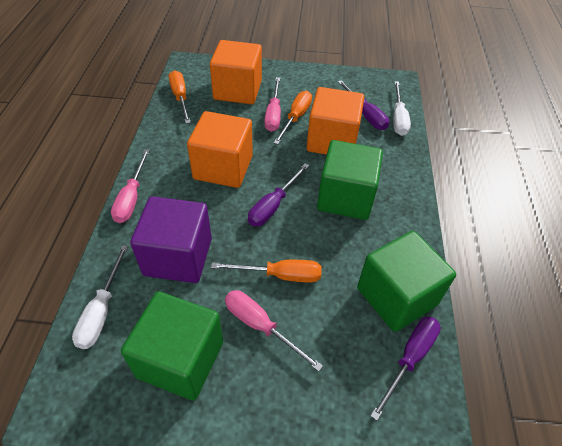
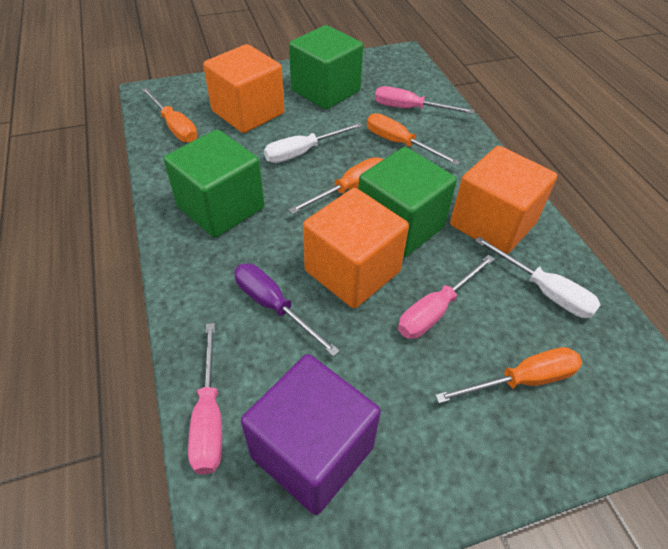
orange screwdriver: 3 -> 4
purple screwdriver: 3 -> 1

